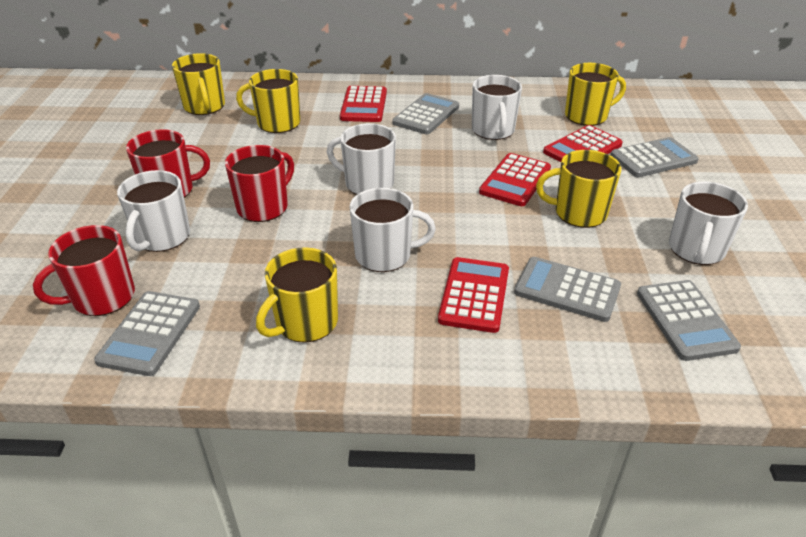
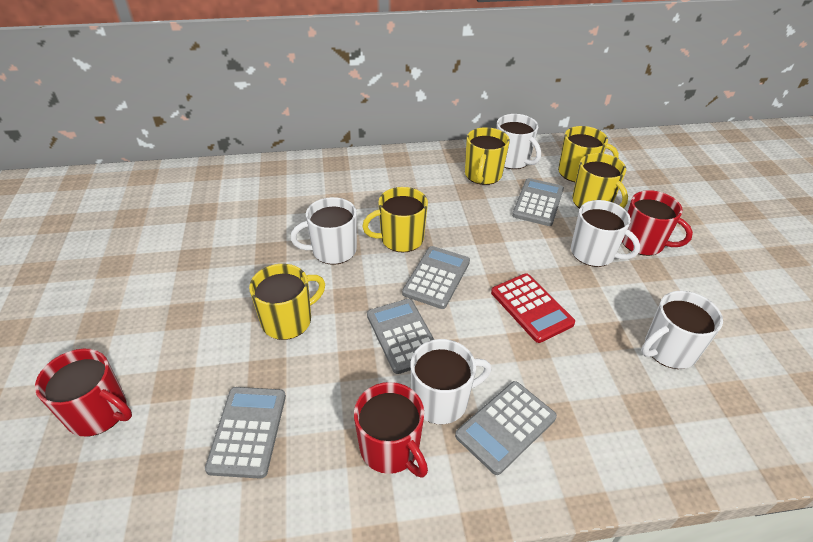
red calculator: 4 -> 1

